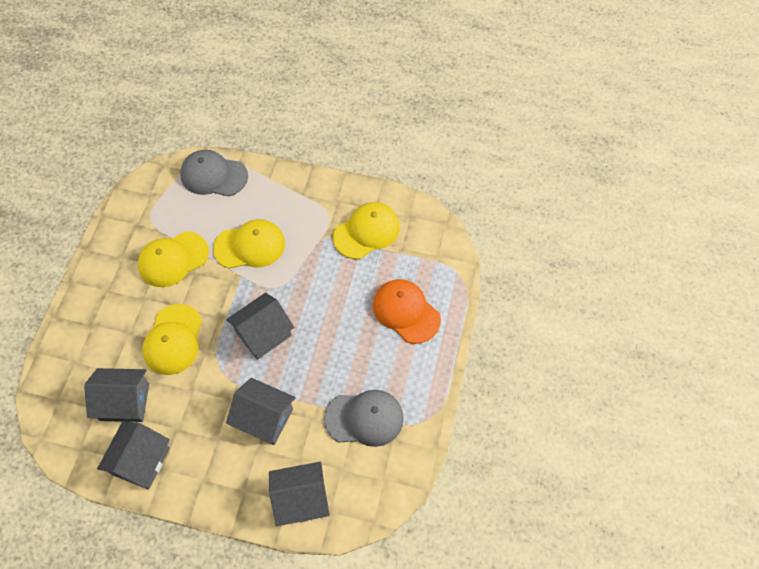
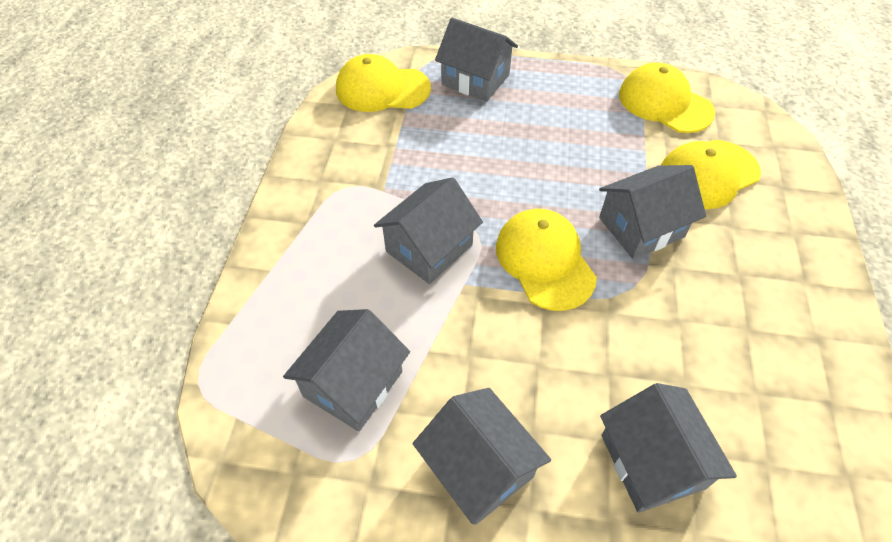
grey cap: 2 -> 0
grey house: 5 -> 6
orange cap: 1 -> 0

